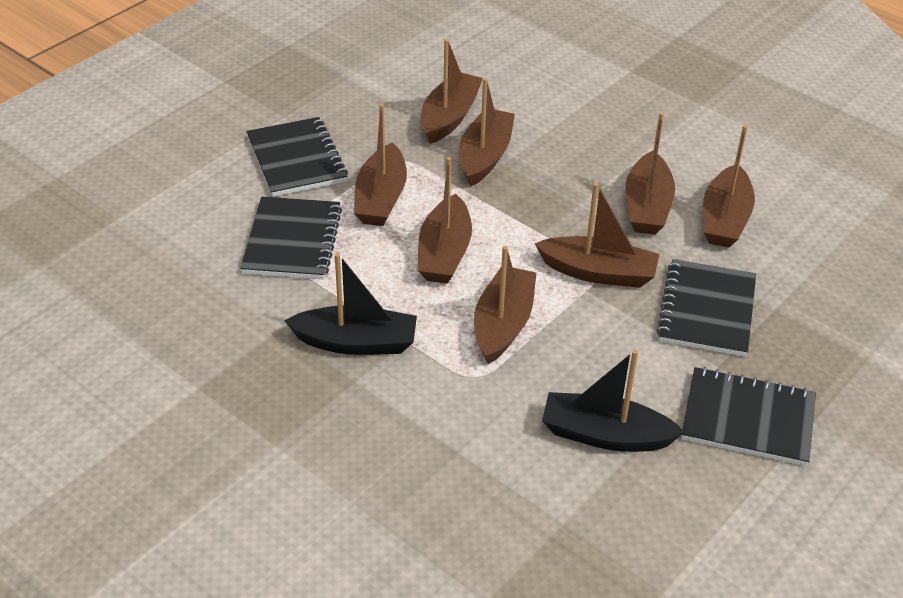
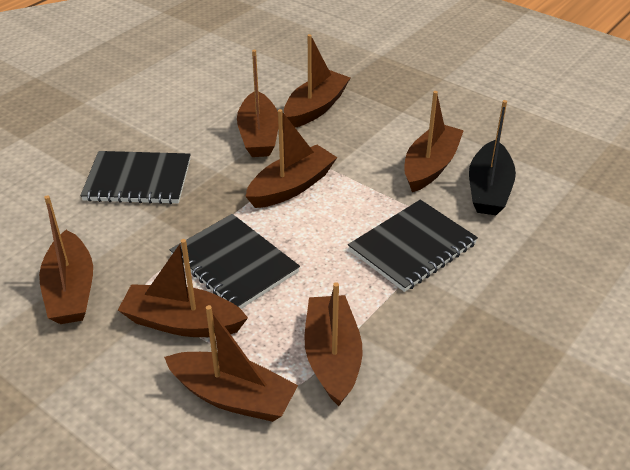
black boat: 2 -> 1
black notebook: 4 -> 3

